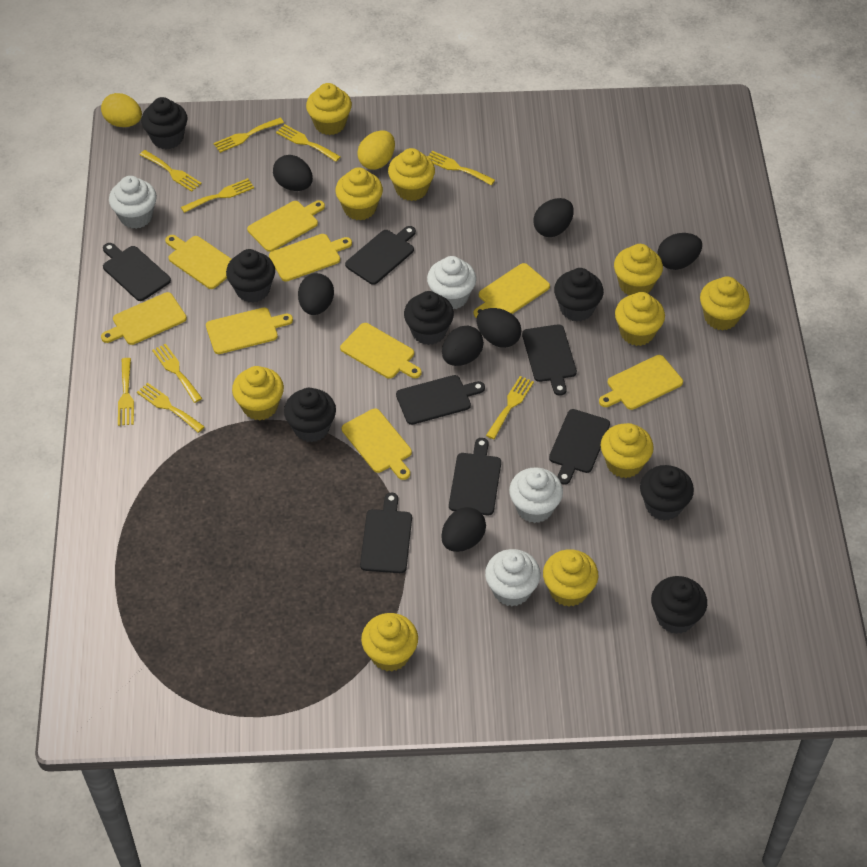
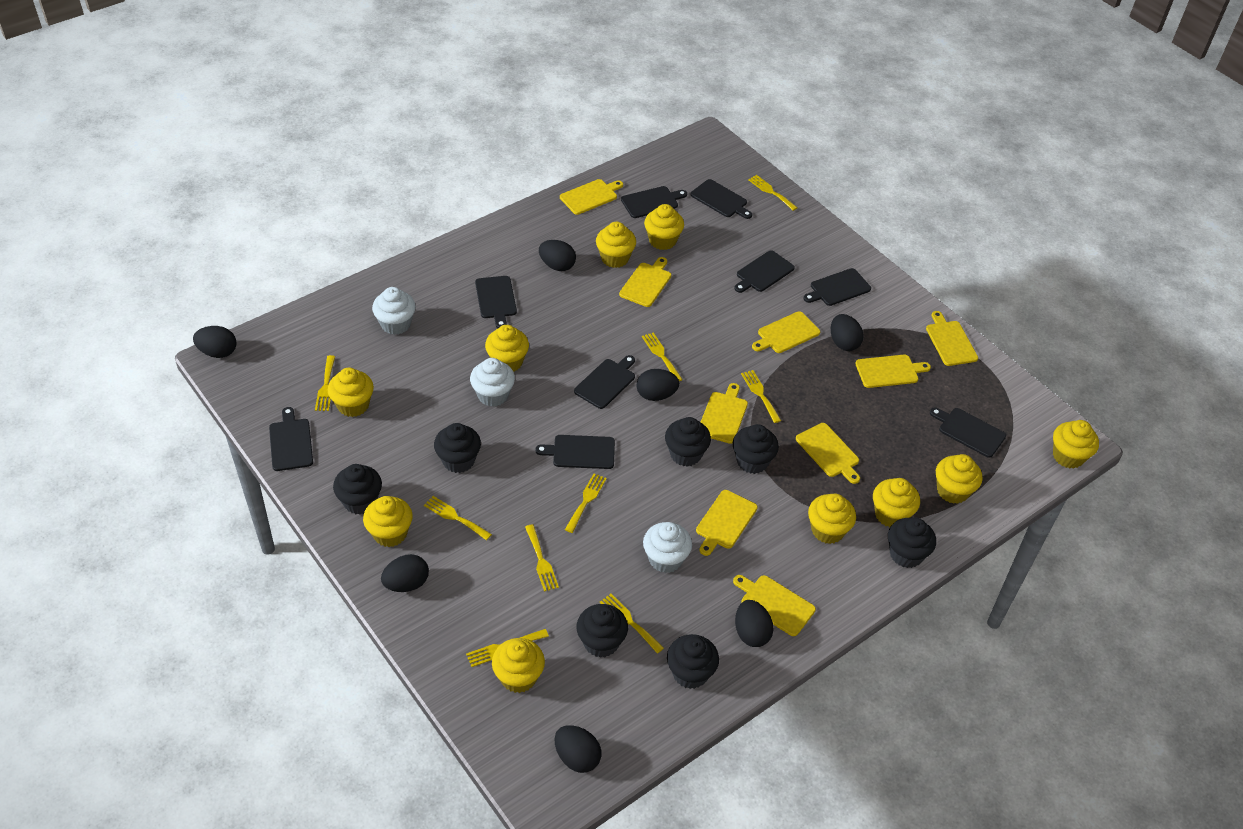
black cutting board: 7 -> 9
white cupcake: 4 -> 3
yellow egg: 2 -> 0

